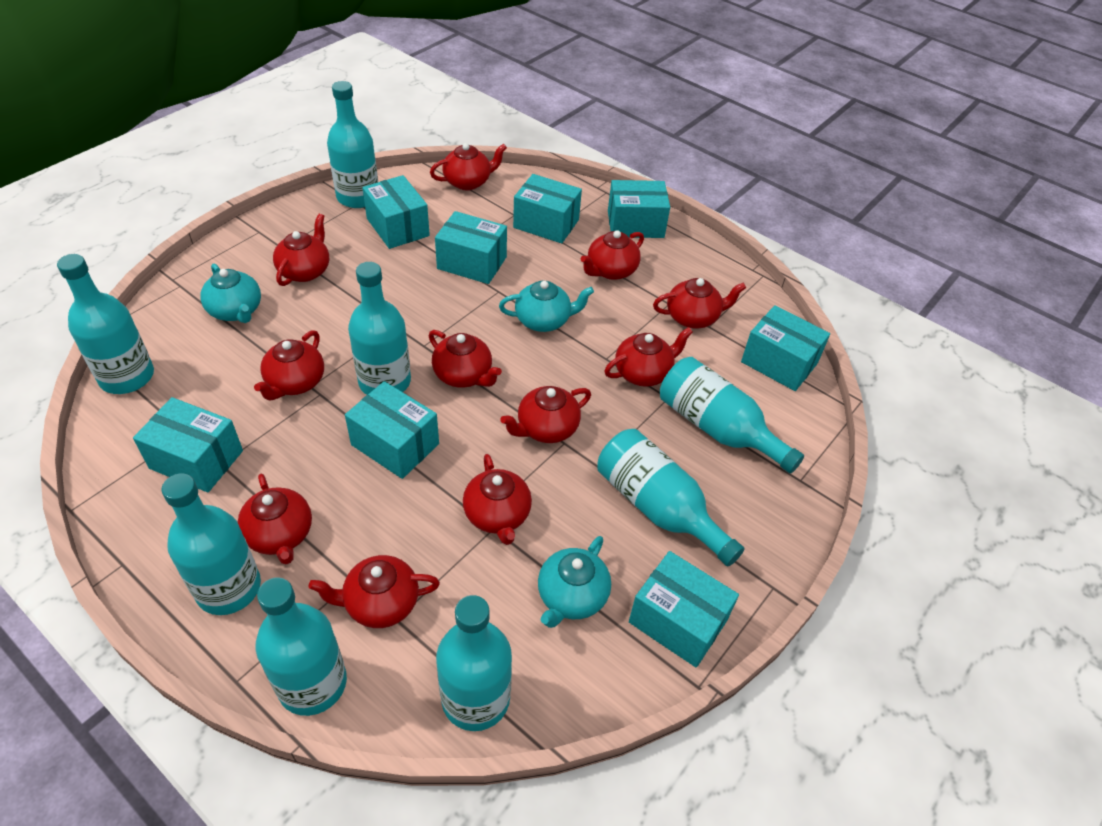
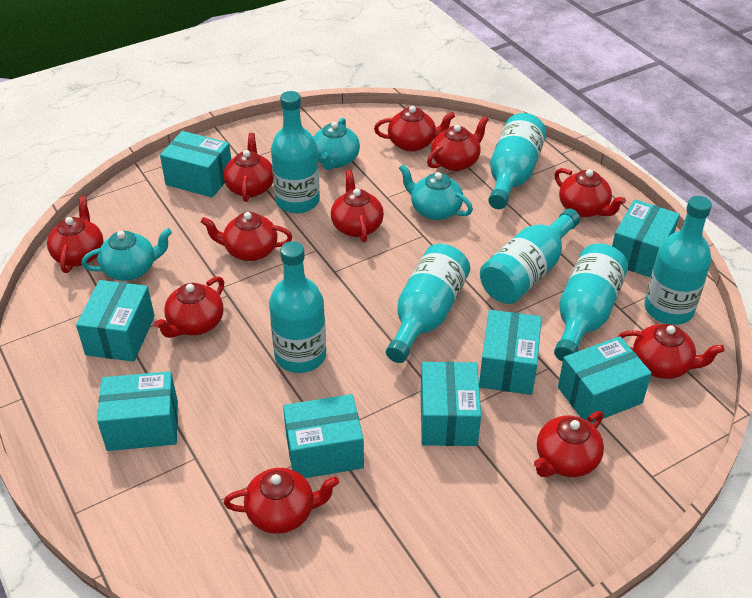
turquoise bottle: 8 -> 7

